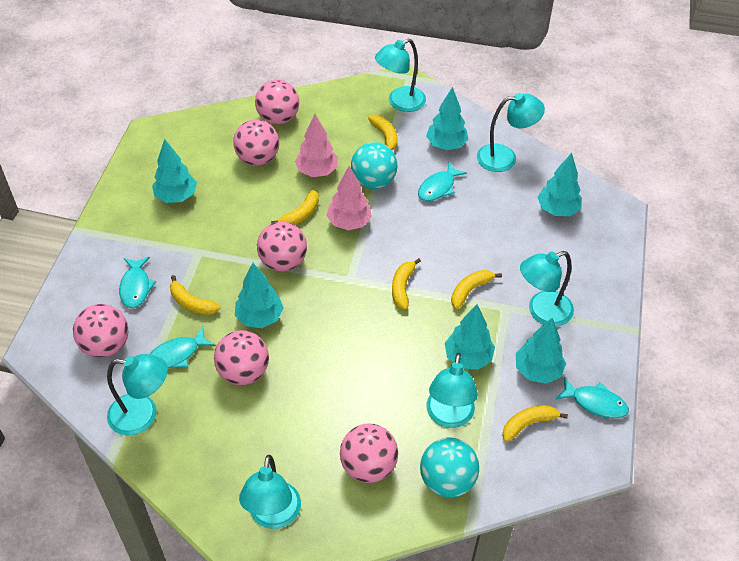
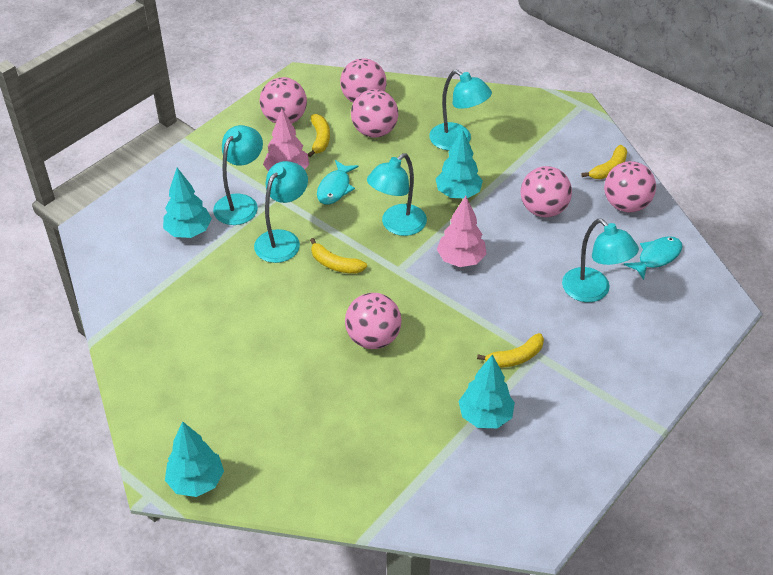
turquoise ball: 2 -> 0
turquoise fish: 4 -> 2
turquoise lamp: 6 -> 5
turquoise tree: 6 -> 4
yellow banana: 6 -> 4

